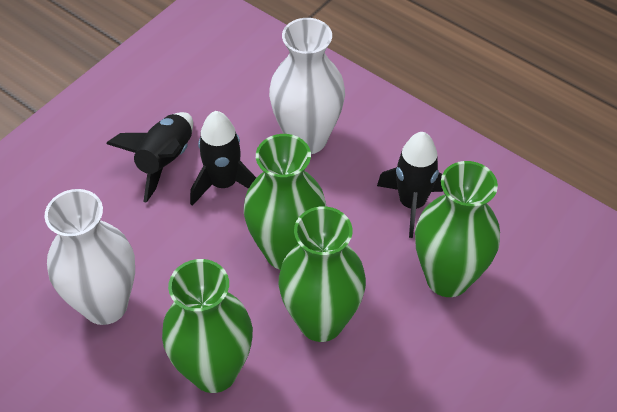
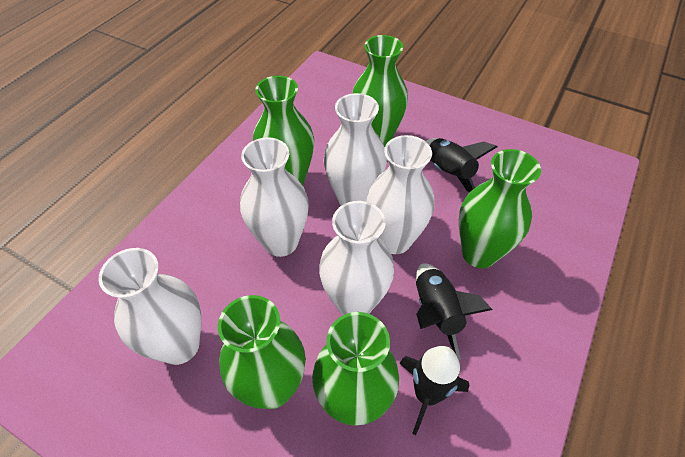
green vase: 4 -> 5
white vase: 2 -> 5

